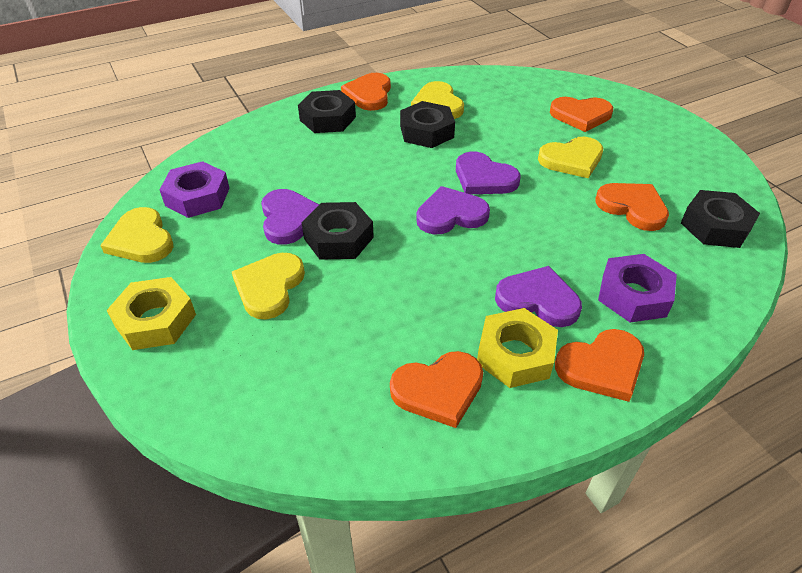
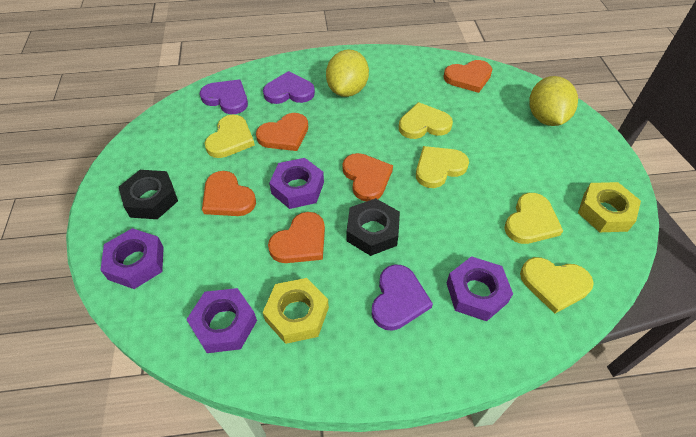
black nut: 4 -> 2
purple heart: 4 -> 3
purple nut: 2 -> 4
yellow heart: 4 -> 5
yellow lemon: 0 -> 2

